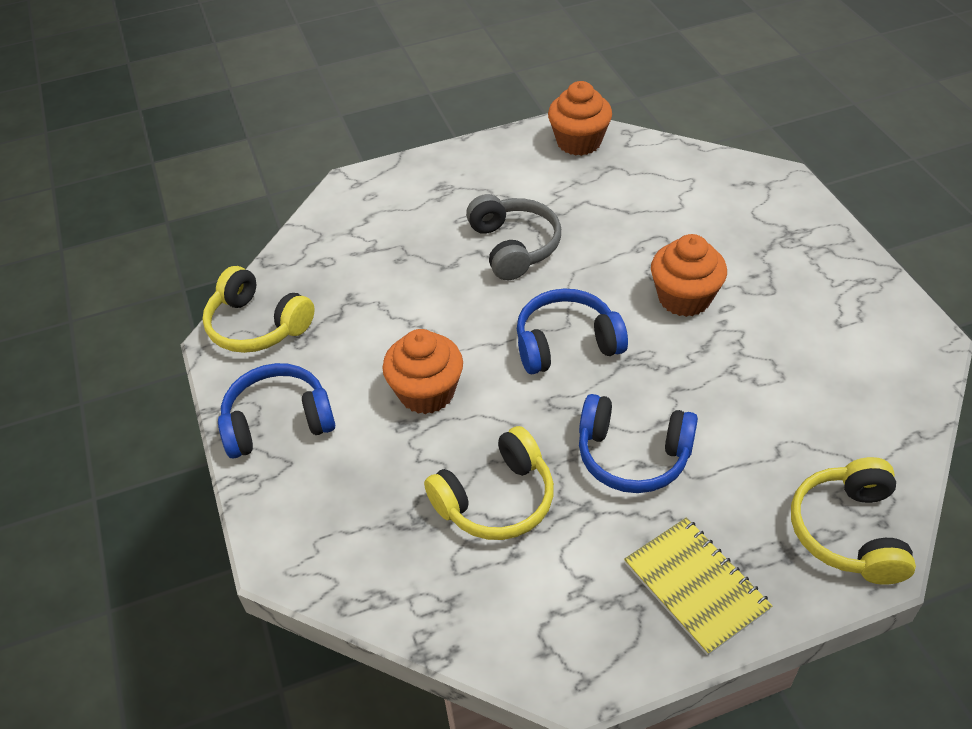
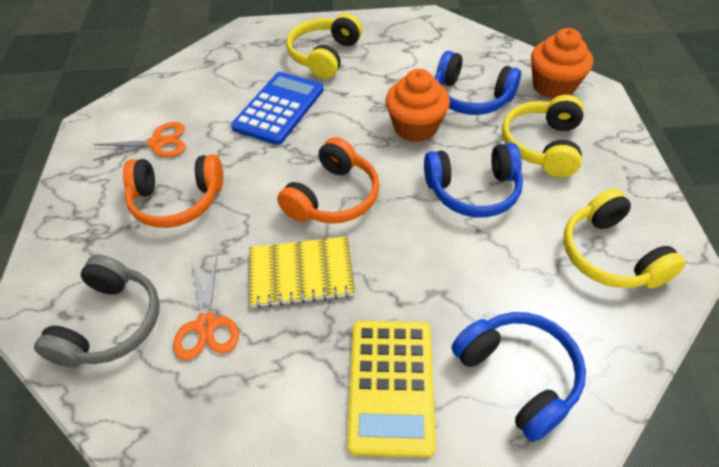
blue calculator: 0 -> 1
orange cupcake: 3 -> 2
orange headphones: 0 -> 2
orange scissors: 0 -> 2
yellow calculator: 0 -> 1

